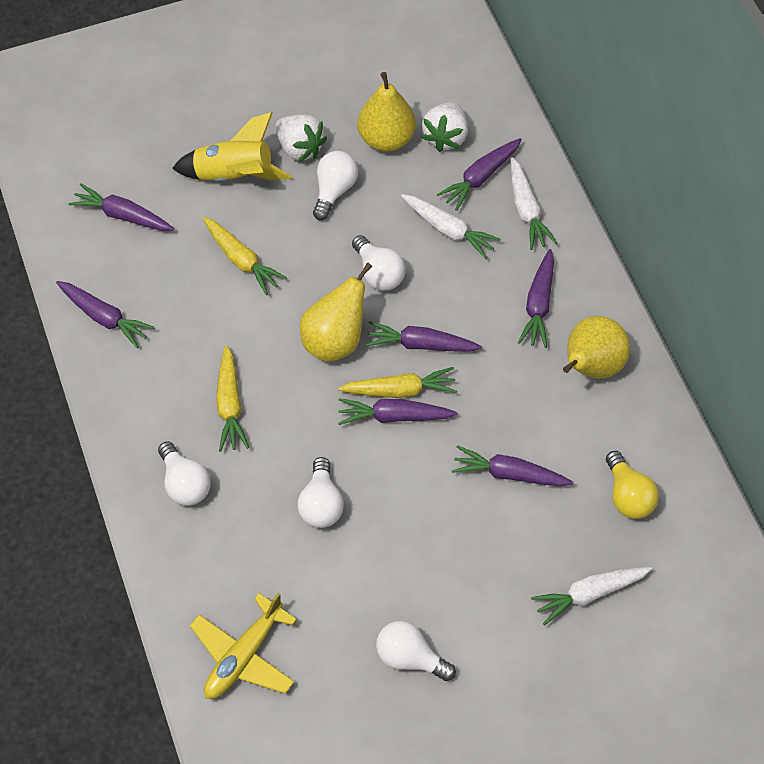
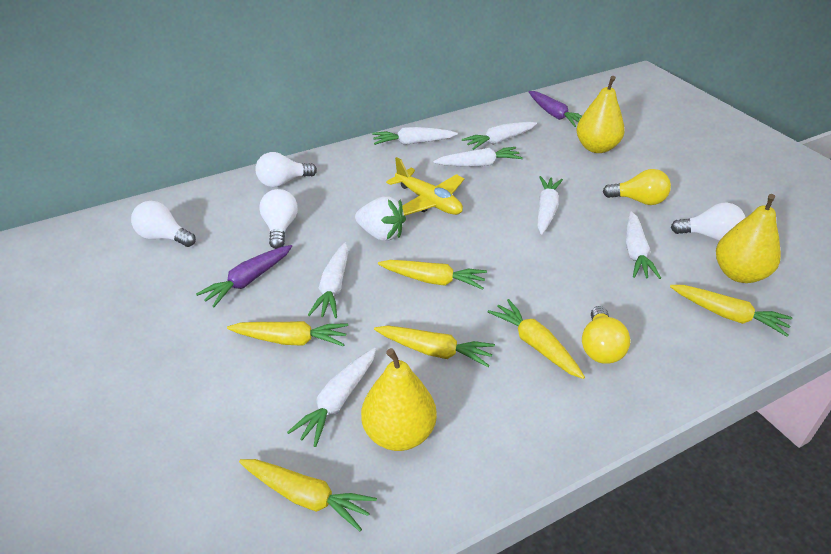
purple carrot: 7 -> 2
white carrot: 3 -> 7
white light bulb: 5 -> 4
white strawberry: 2 -> 1
yellow carrot: 3 -> 6
yellow light bulb: 1 -> 2
yellow rocket: 1 -> 0

